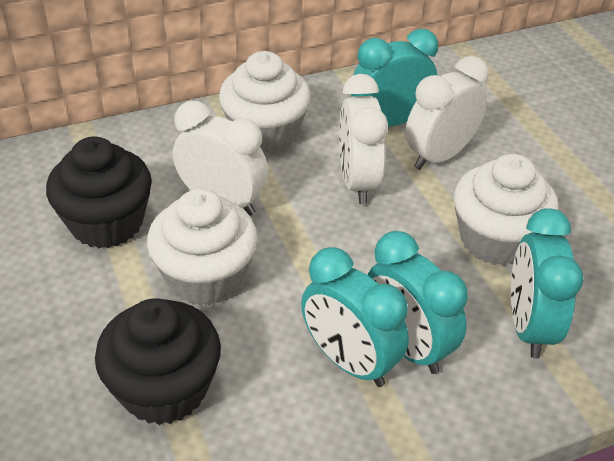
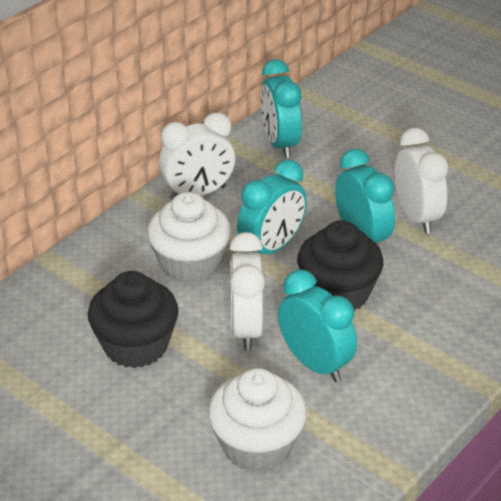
white cupcake: 3 -> 2

